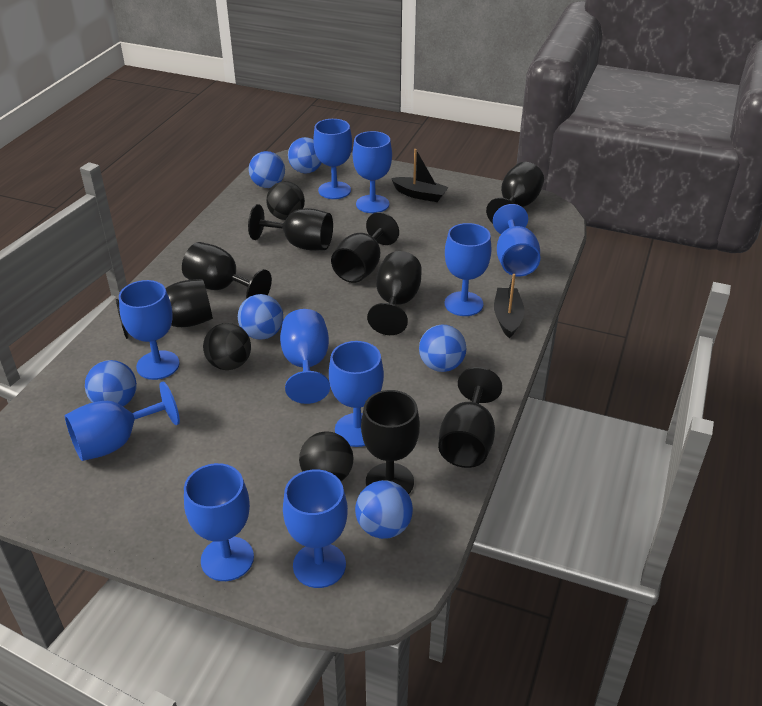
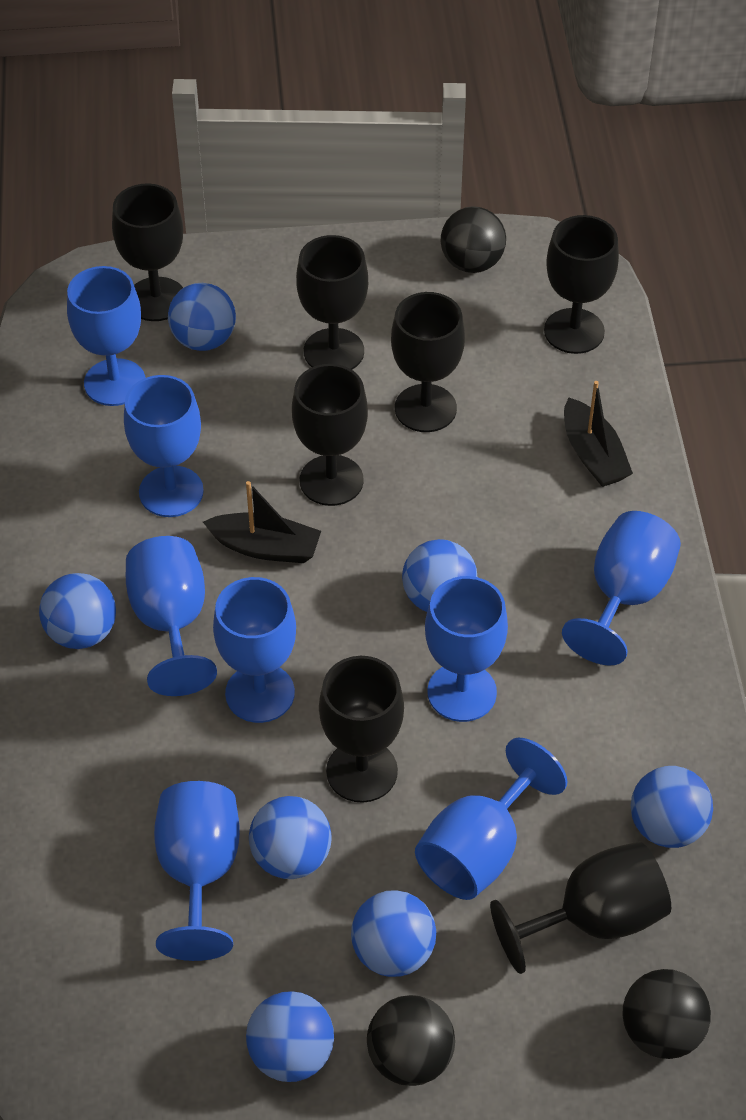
black goblet: 8 -> 7
blue ball: 6 -> 7
blue goblet: 10 -> 8

